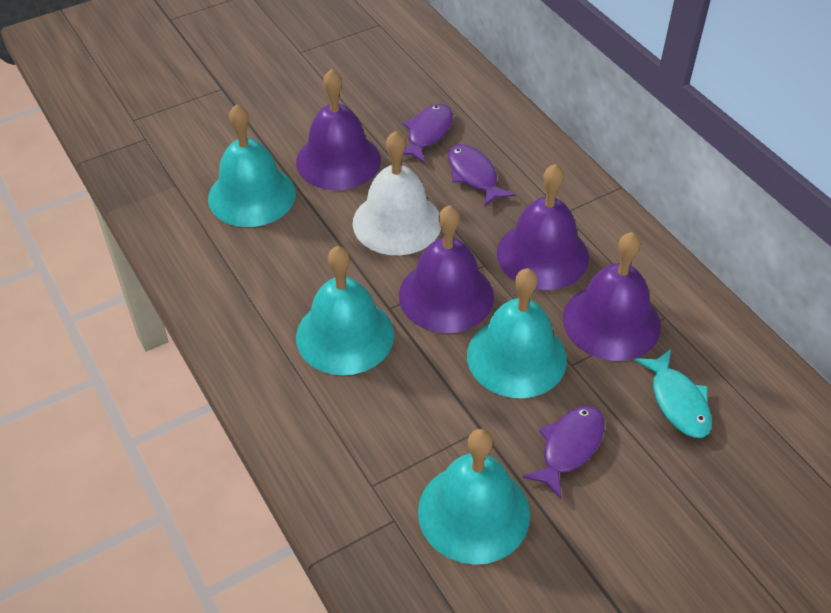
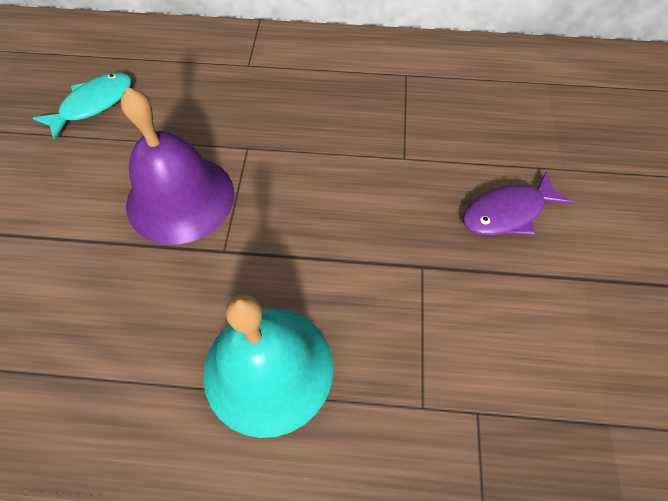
purple bell: 4 -> 1
purple fish: 3 -> 1
turquoise bell: 4 -> 1
white bell: 1 -> 0

